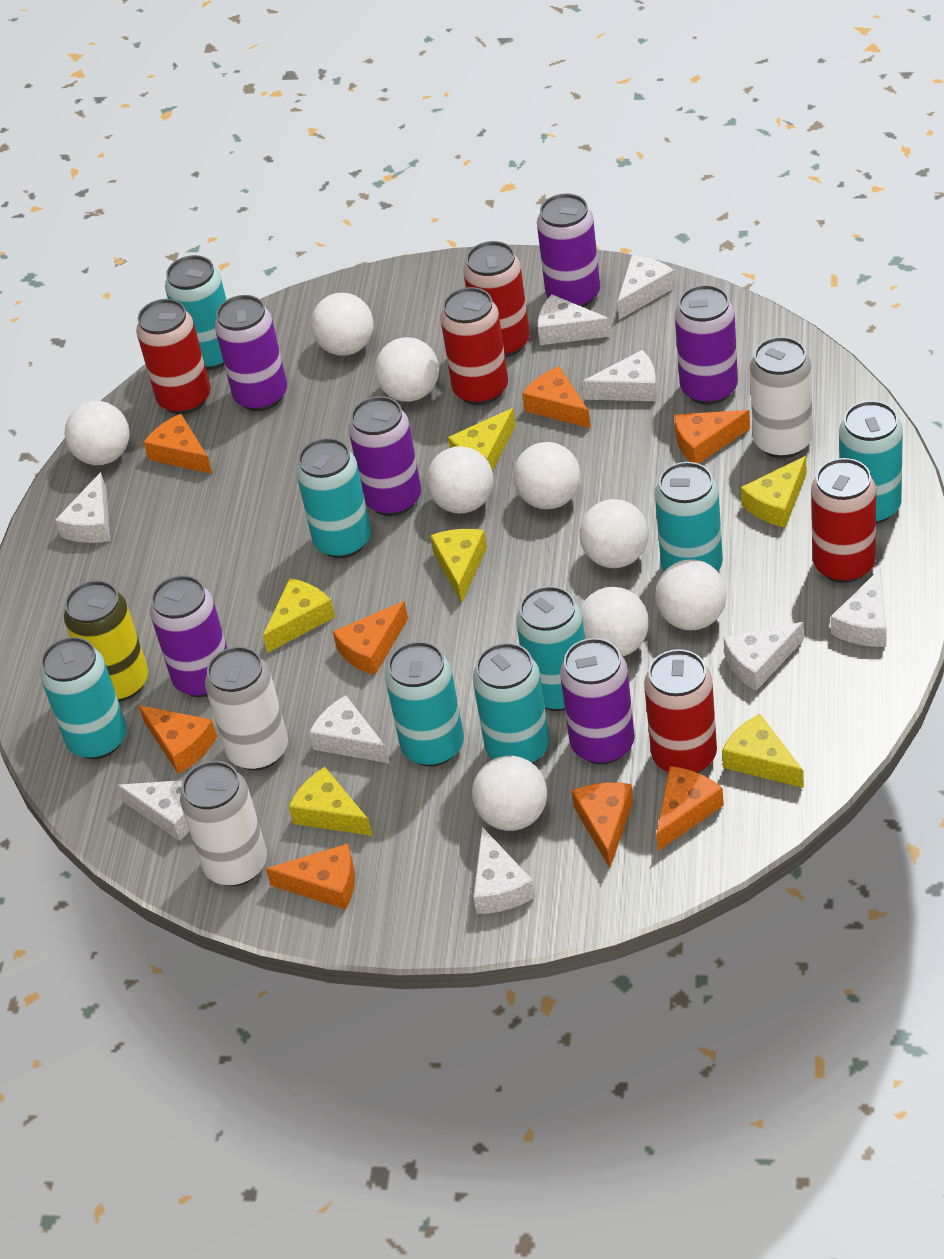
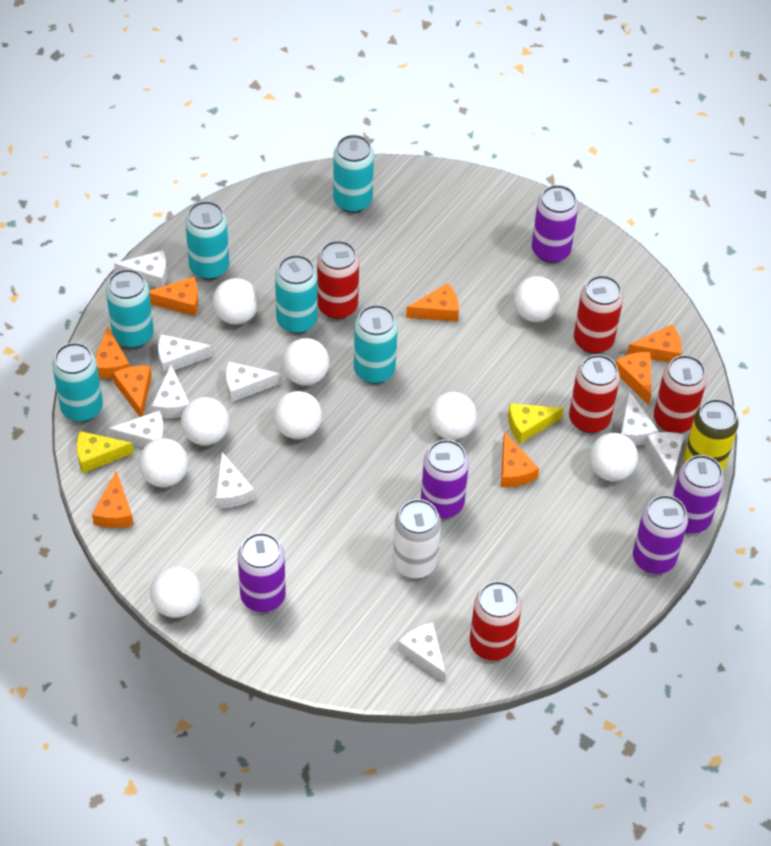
purple can: 6 -> 5
turquoise can: 8 -> 6
white can: 3 -> 1
yellow cheese: 6 -> 2

